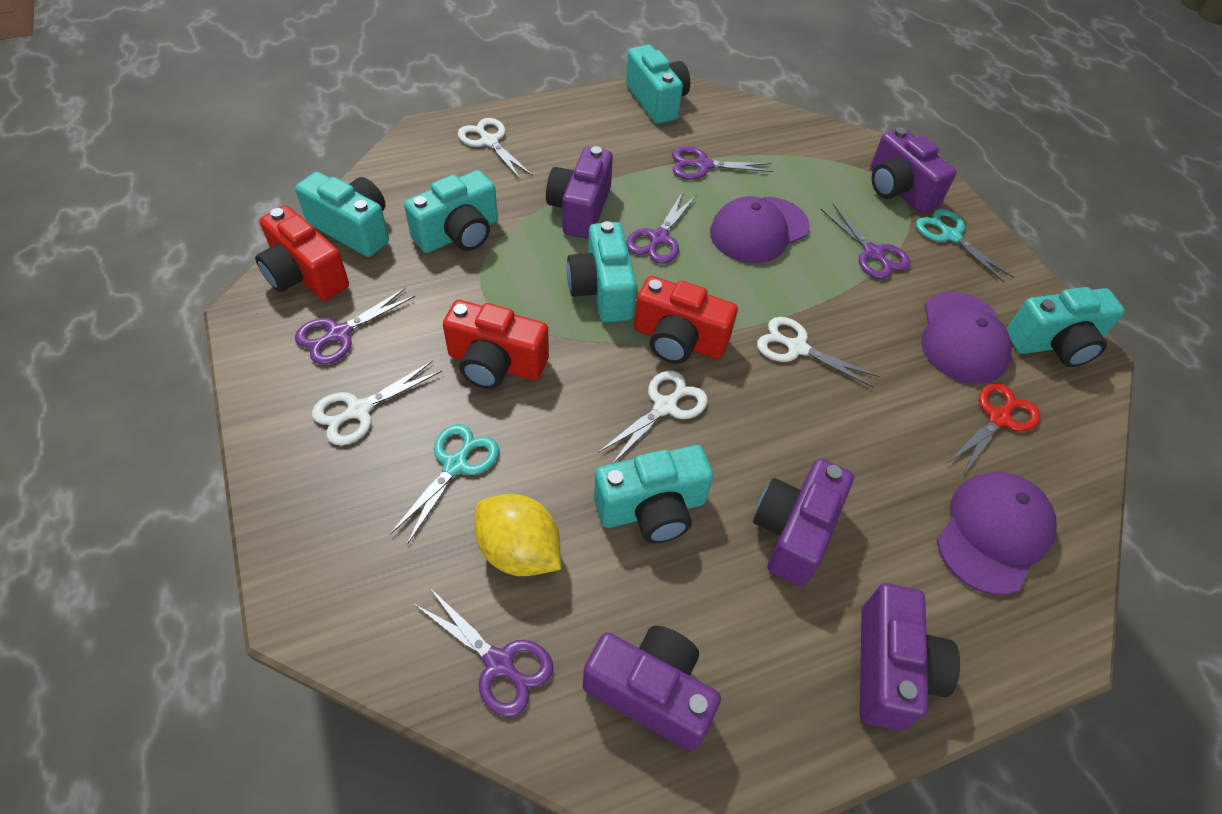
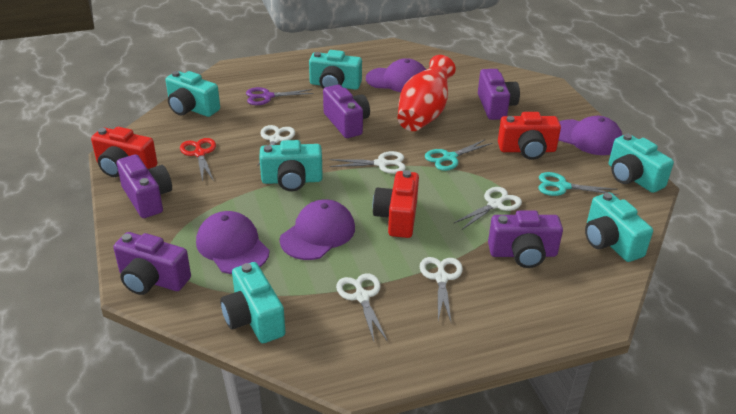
purple cap: 3 -> 4
purple scissors: 5 -> 1
red vase: 0 -> 1
white scissors: 4 -> 5
yellow lemon: 1 -> 0

